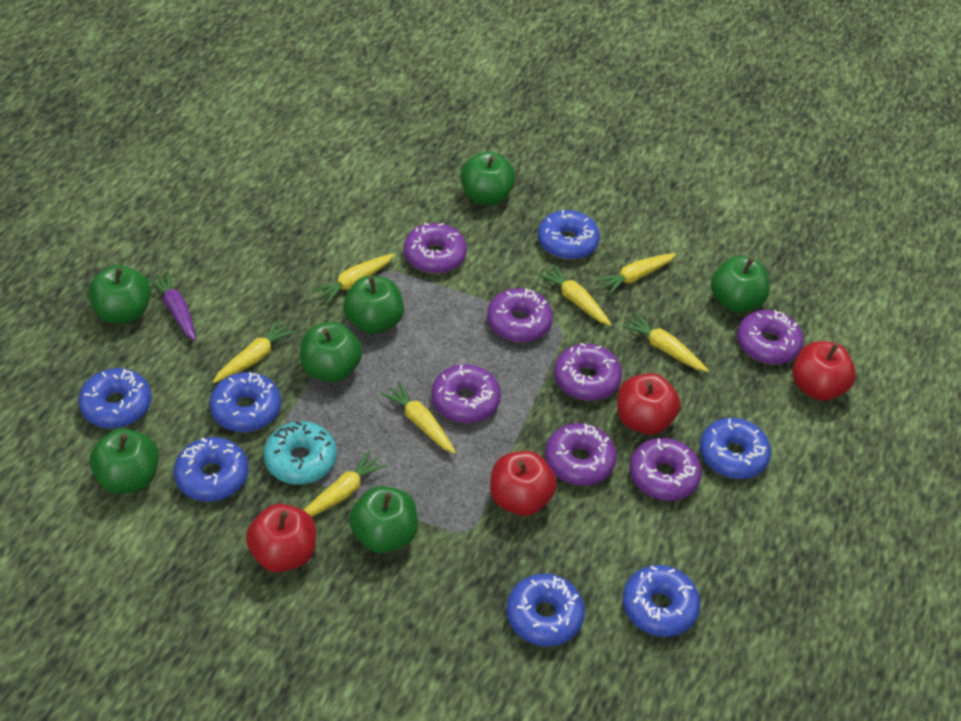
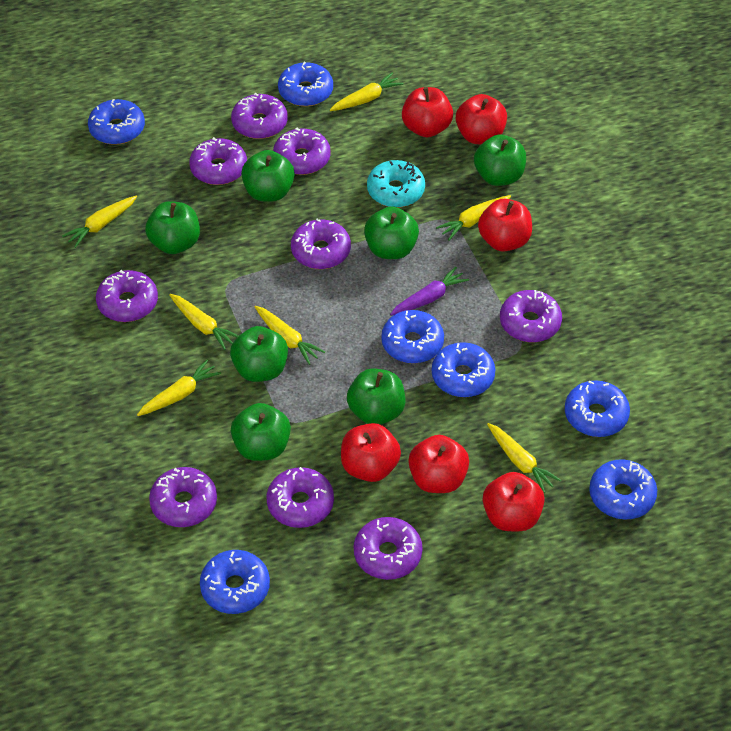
purple donut: 7 -> 9
red apple: 4 -> 6

